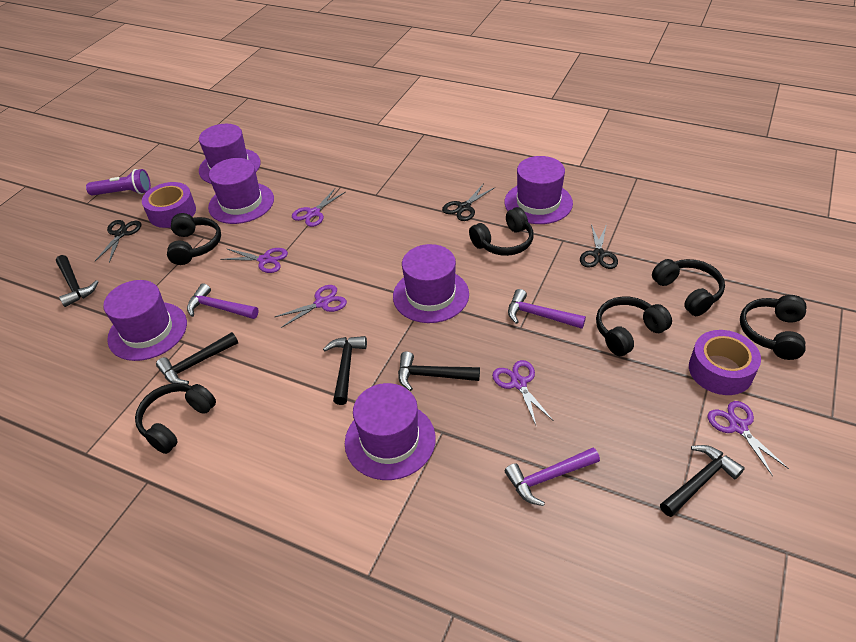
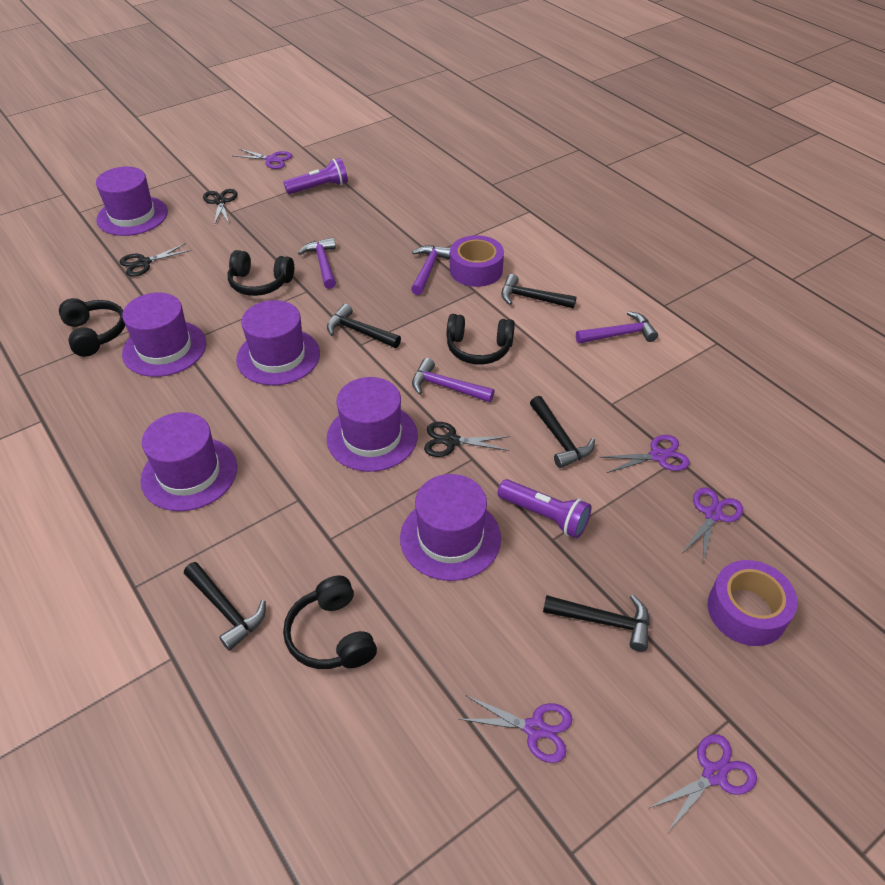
black headphones: 6 -> 4
purple flashlight: 1 -> 2
purple hammer: 3 -> 4

